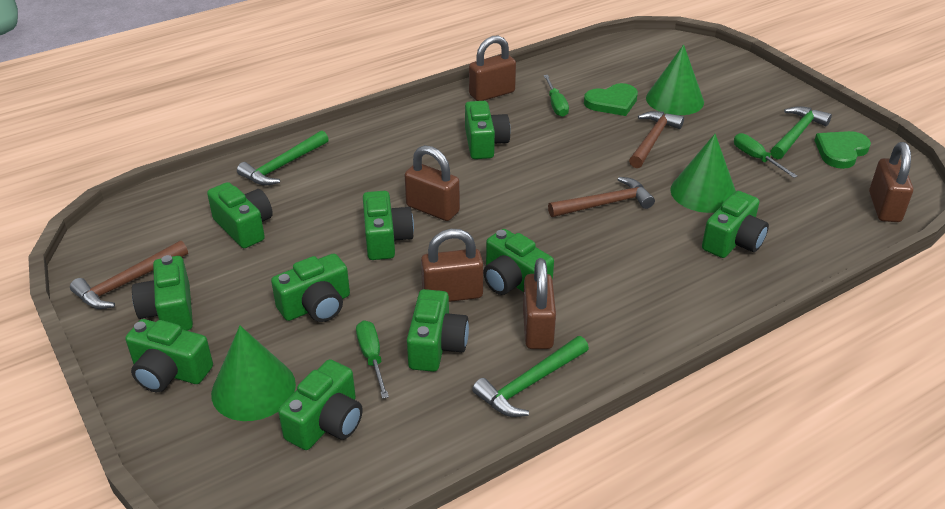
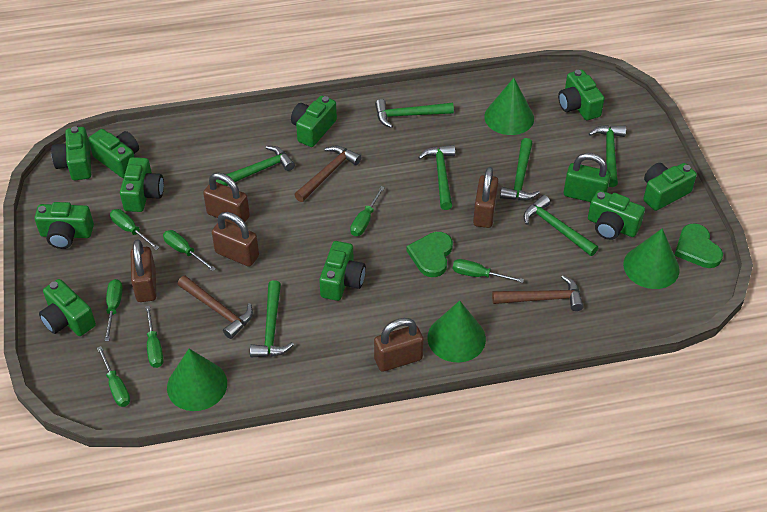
green cone: 3 -> 4
green hammer: 3 -> 7
green padlock: 0 -> 1
green screwdriver: 3 -> 7

